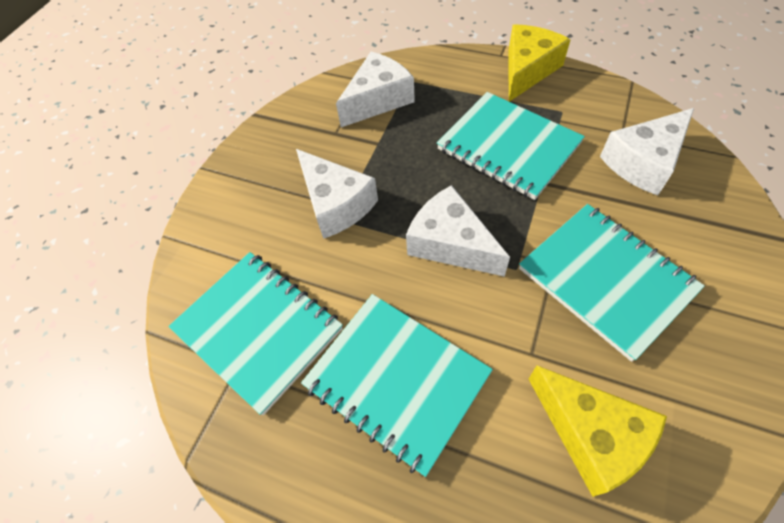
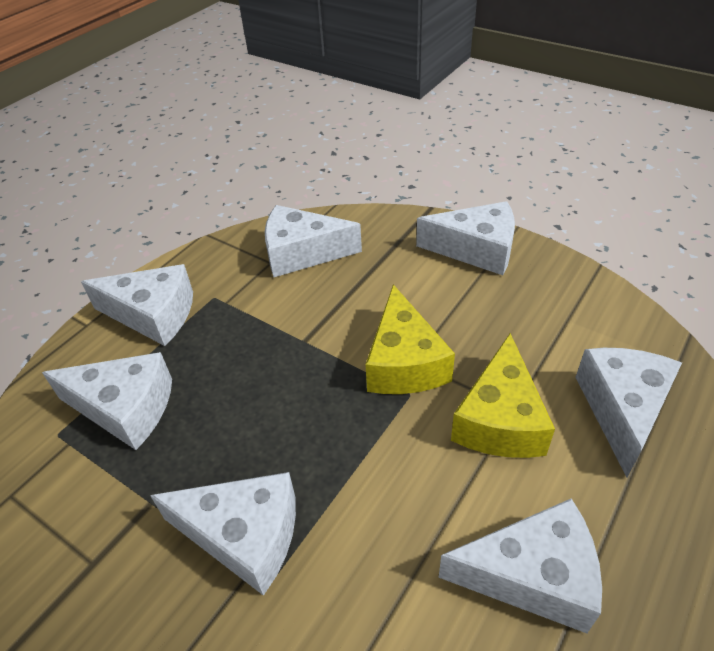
turquoise notebook: 4 -> 0
white cheese: 4 -> 7

